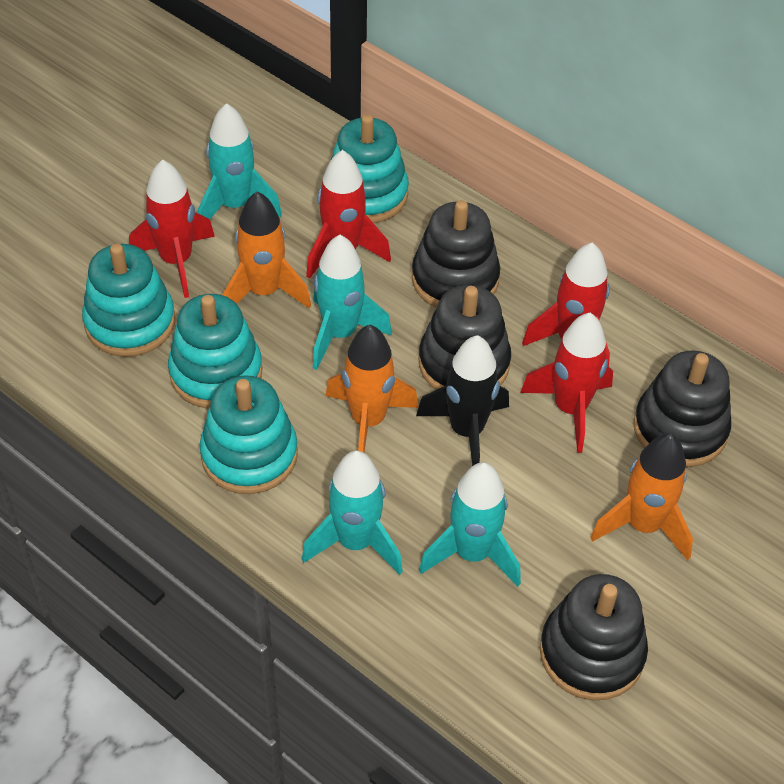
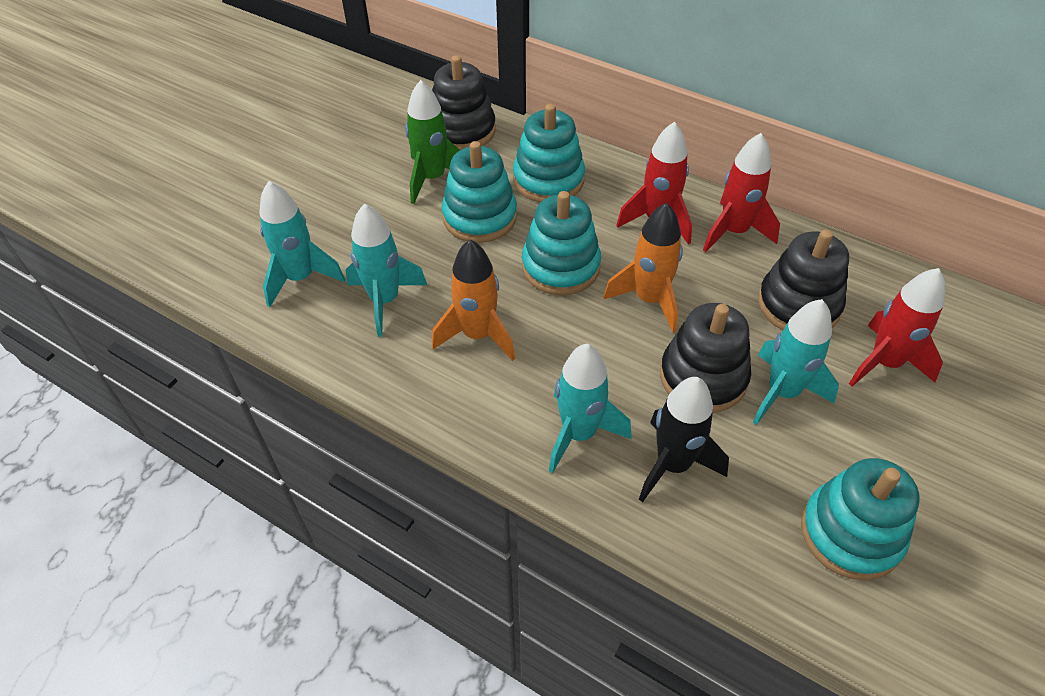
black stacking toy: 4 -> 3
green rocket: 0 -> 1
orange rocket: 3 -> 2
red rocket: 4 -> 3

